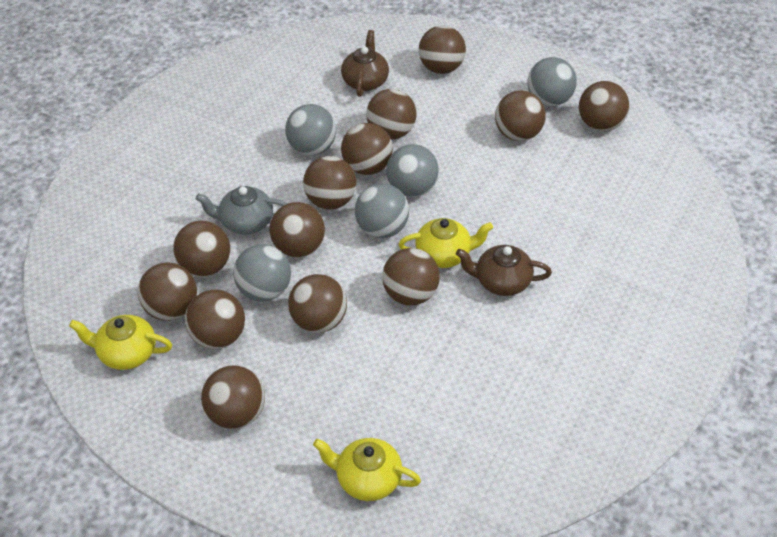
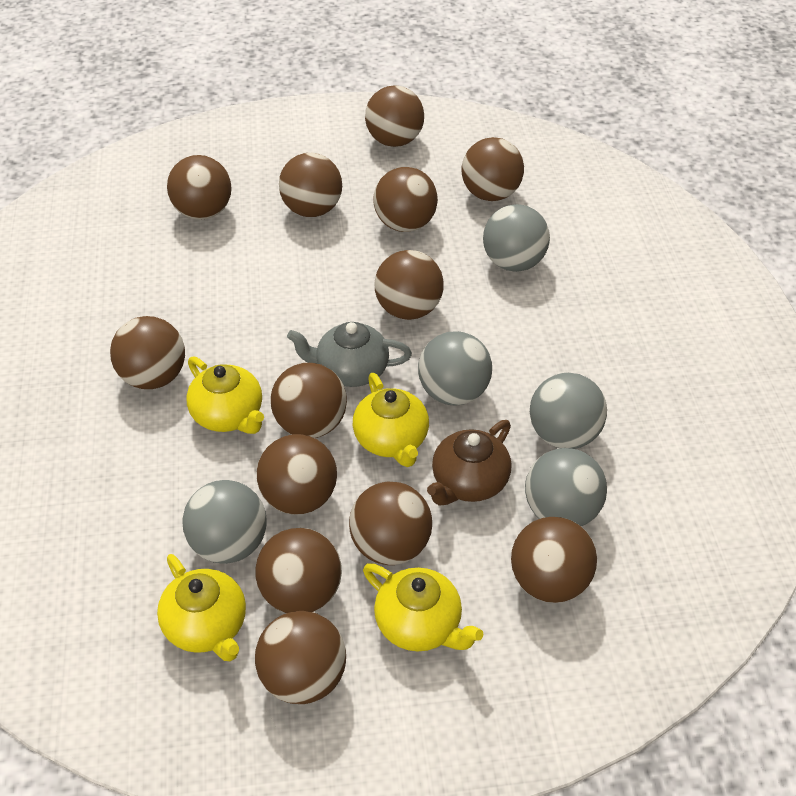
brown teapot: 2 -> 1
yellow teapot: 3 -> 4

